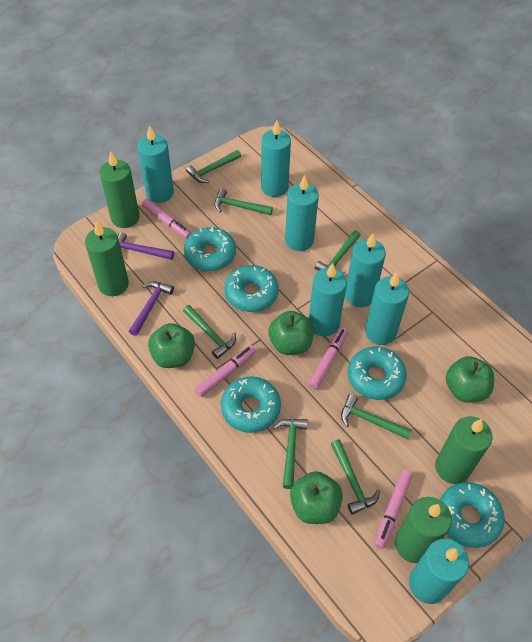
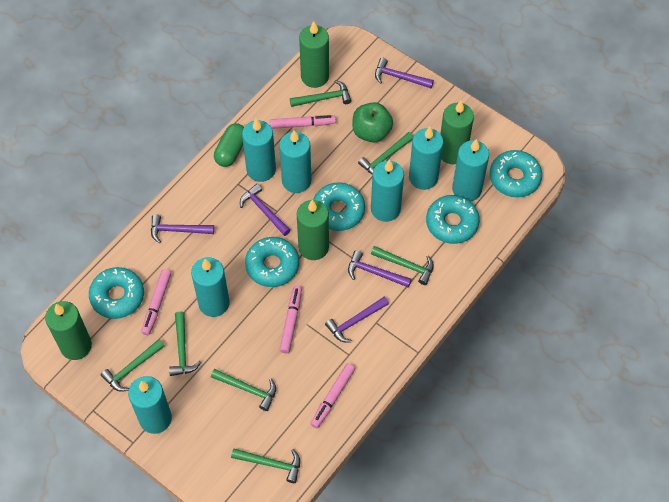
green apple: 4 -> 1
green capsule: 0 -> 1
purple hammer: 2 -> 5

